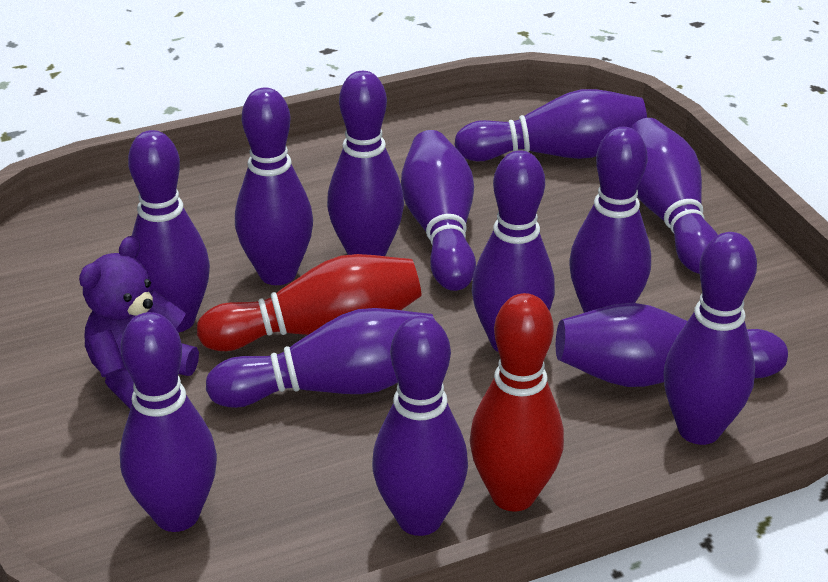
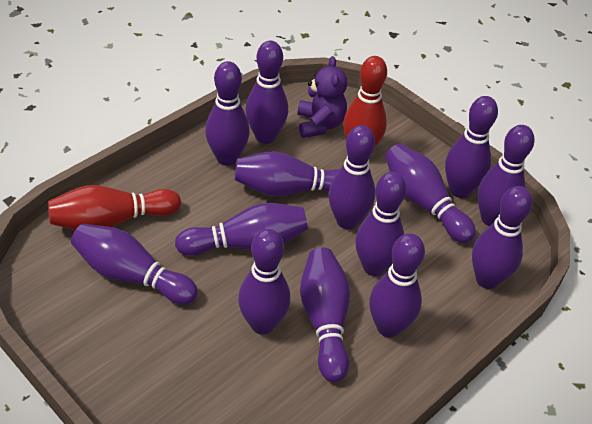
purple bowling pin: 13 -> 14

